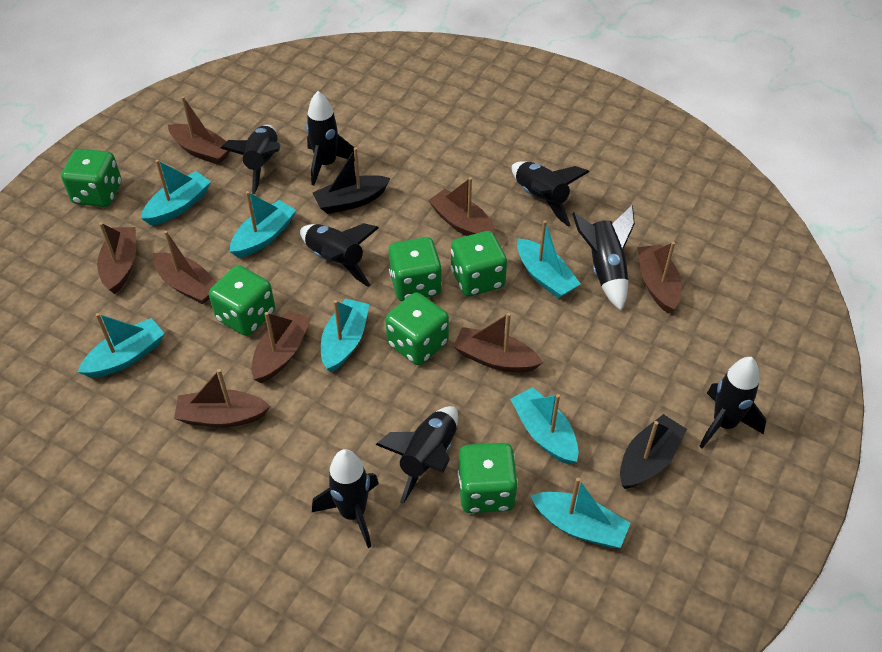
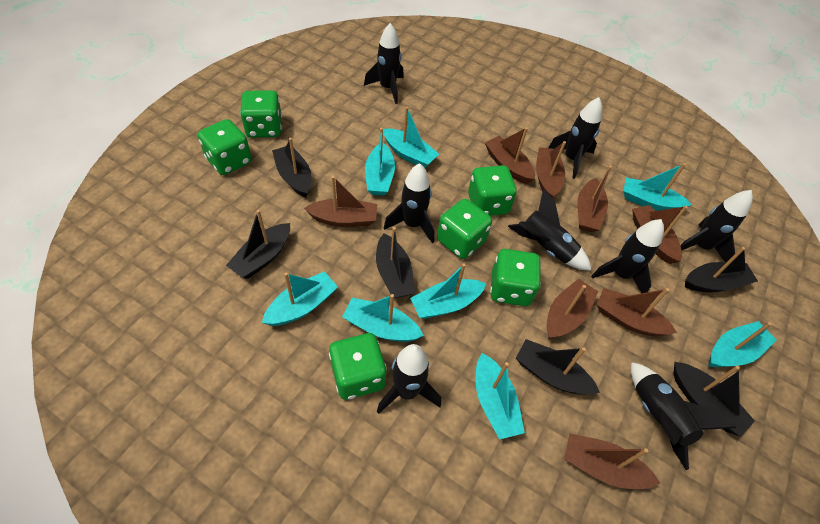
black boat: 2 -> 6
turquoise boat: 7 -> 8

